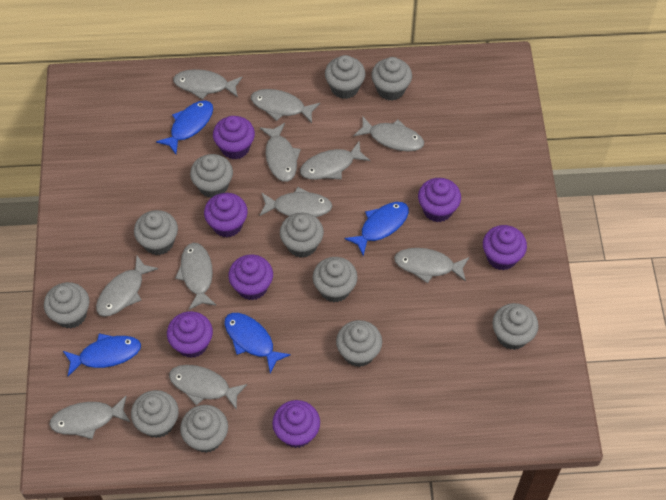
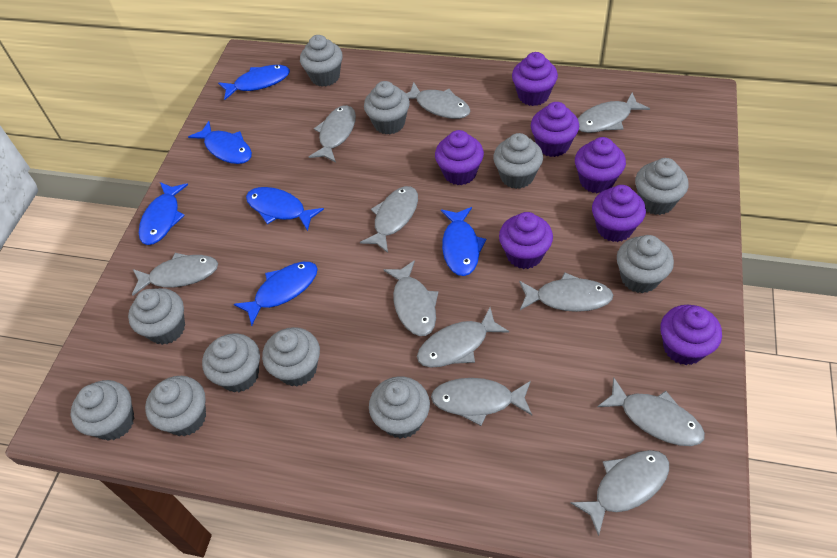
blue fish: 4 -> 6

